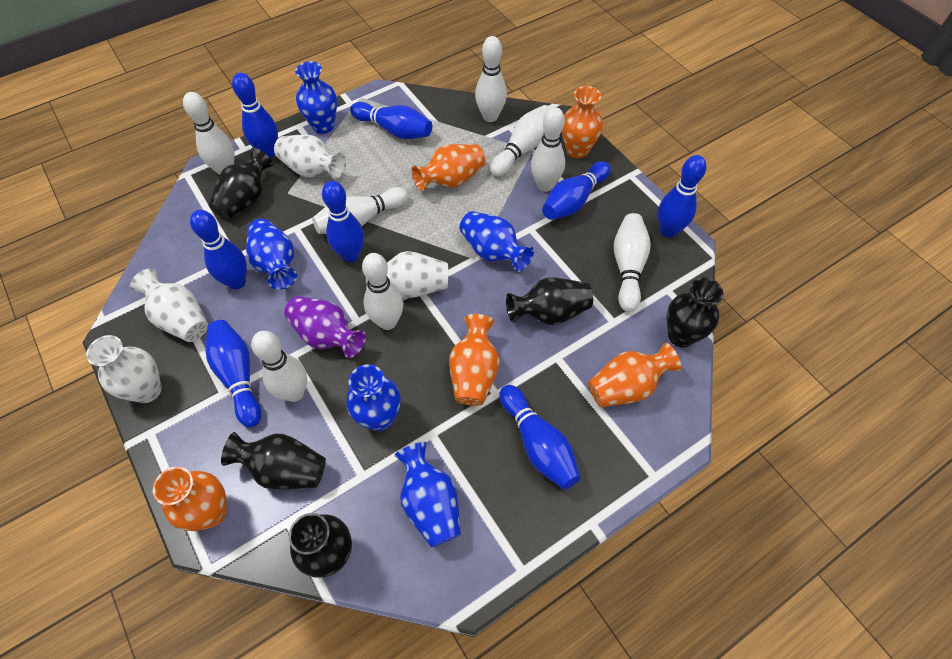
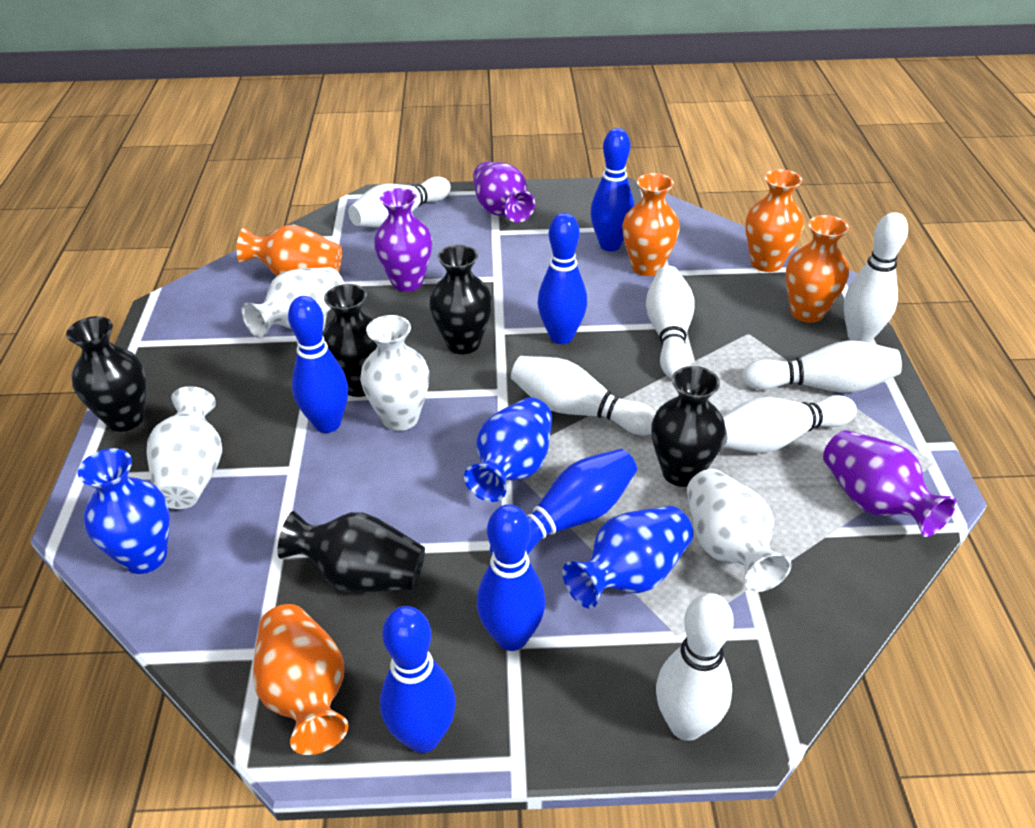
blue bowling pin: 8 -> 6
blue vase: 5 -> 3
purple vase: 1 -> 3
white bowling pin: 8 -> 7

